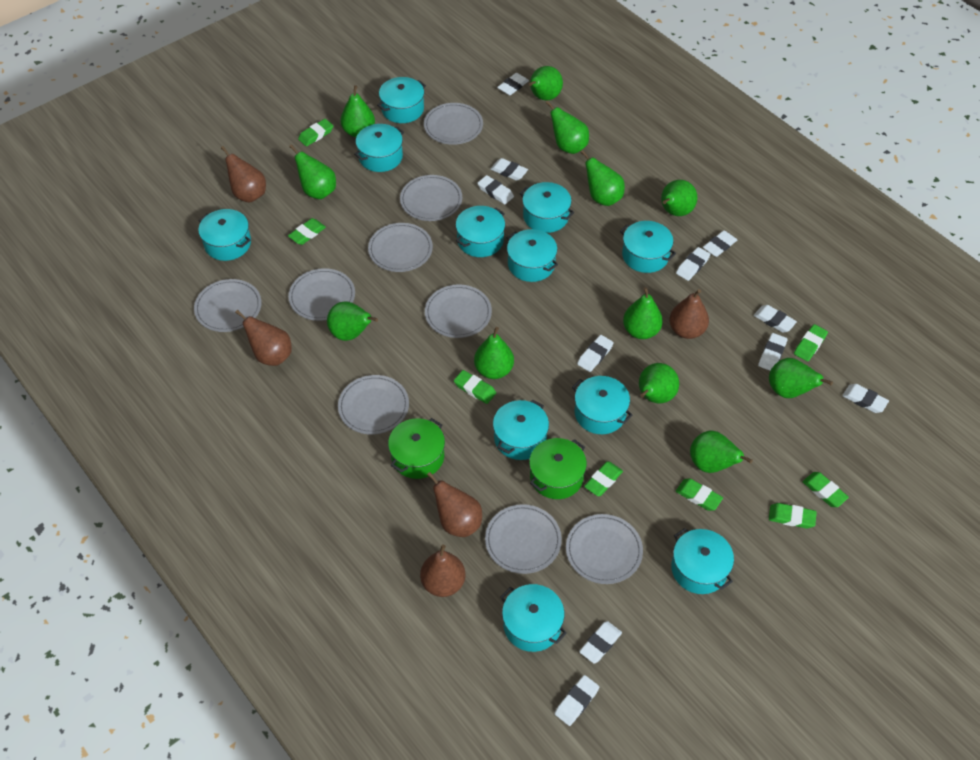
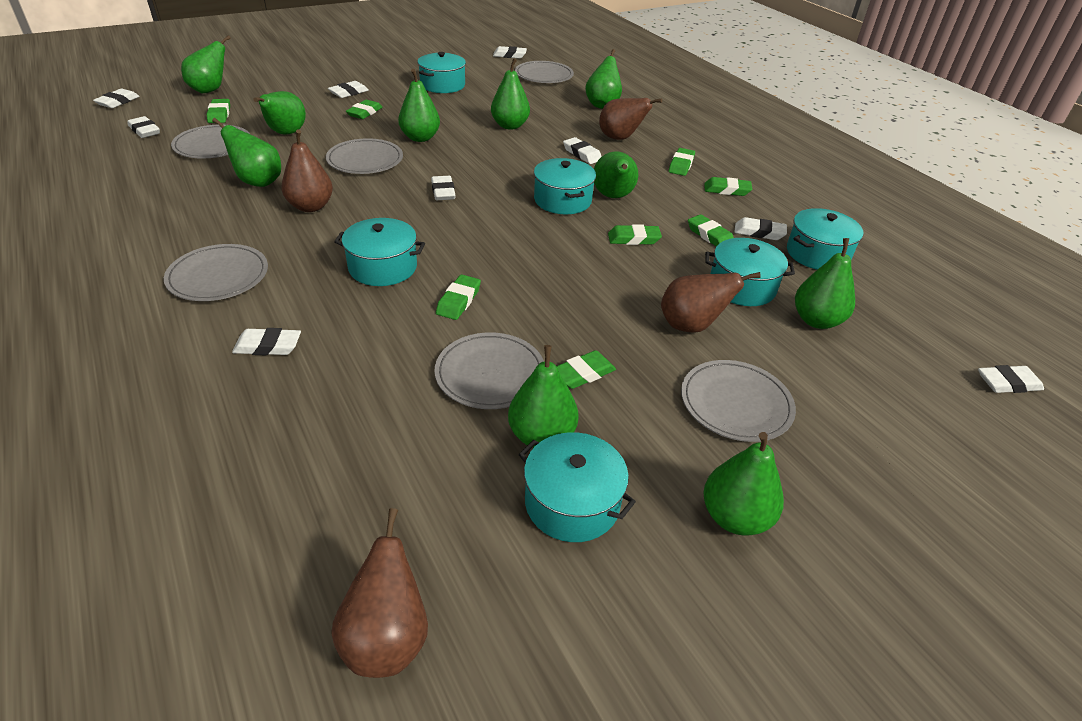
brown pear: 5 -> 4
green pear: 12 -> 10
green pot: 2 -> 0
grey plate: 9 -> 6
turquoise pot: 11 -> 6
white eraser: 11 -> 9

